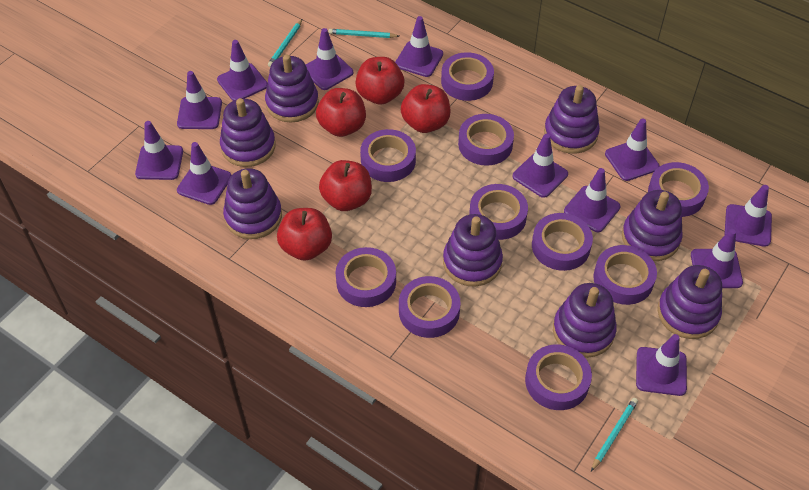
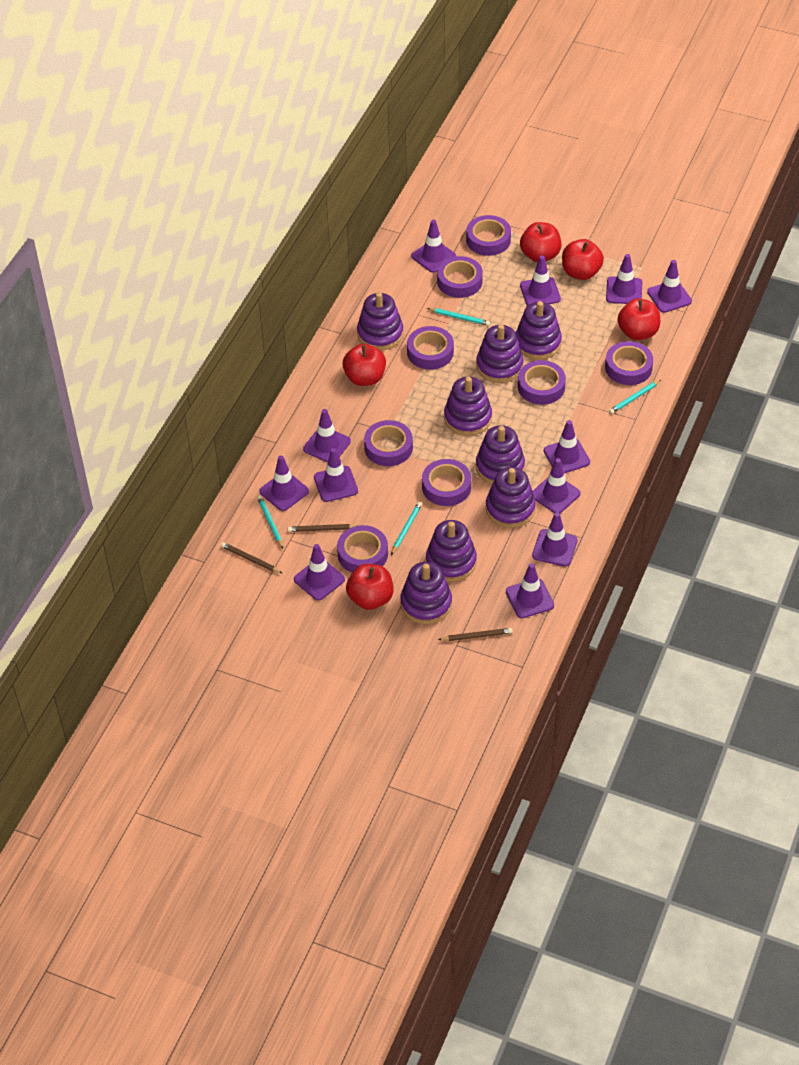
brown pencil: 0 -> 3
purple tape: 10 -> 8
turquoise pencil: 3 -> 4

